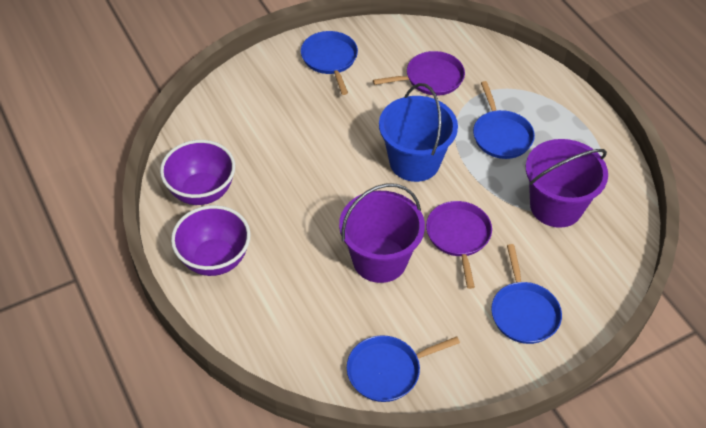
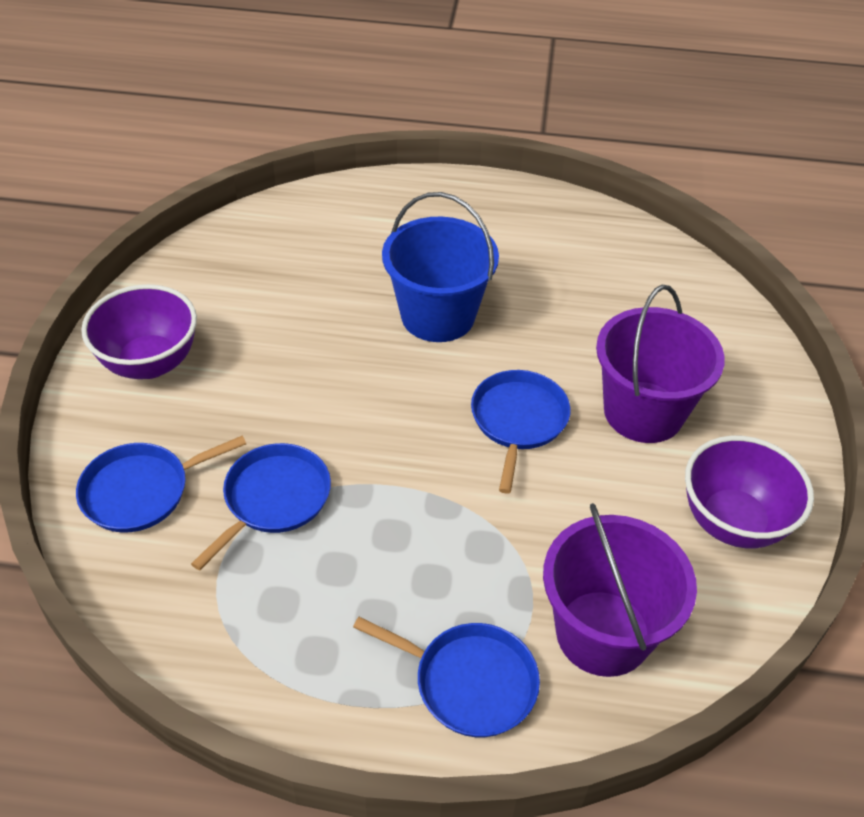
purple pan: 2 -> 0

